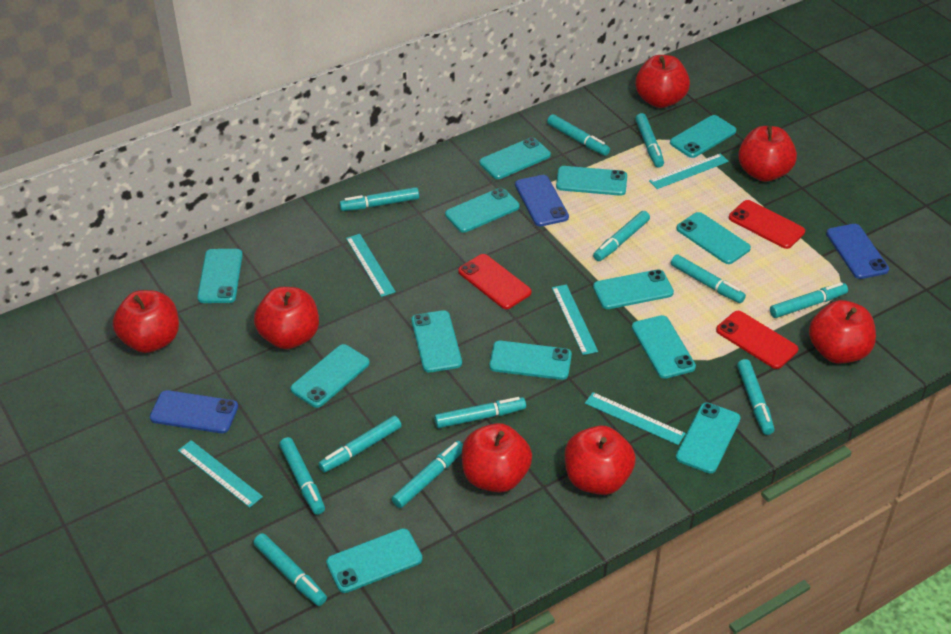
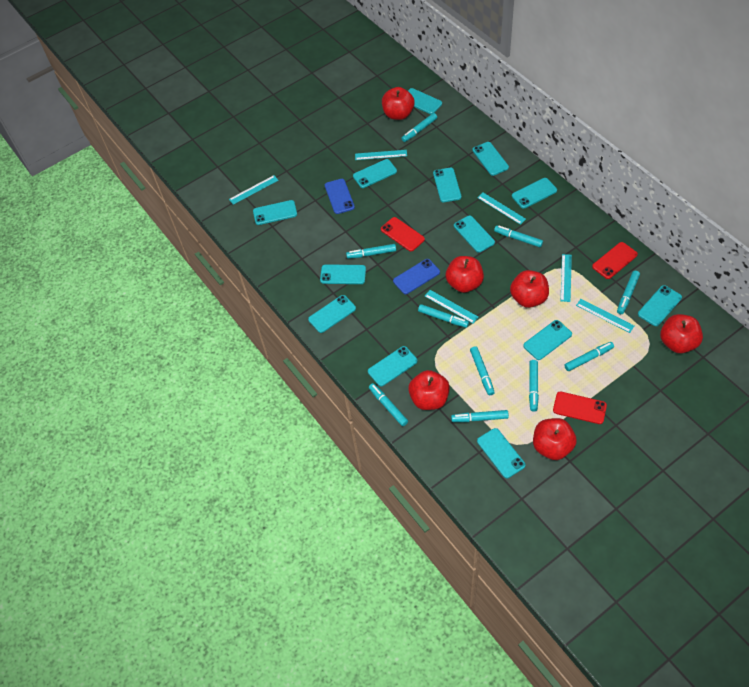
blue phone: 3 -> 2
red apple: 7 -> 6
turquoise marker: 12 -> 10
turquoise ruler: 5 -> 6

